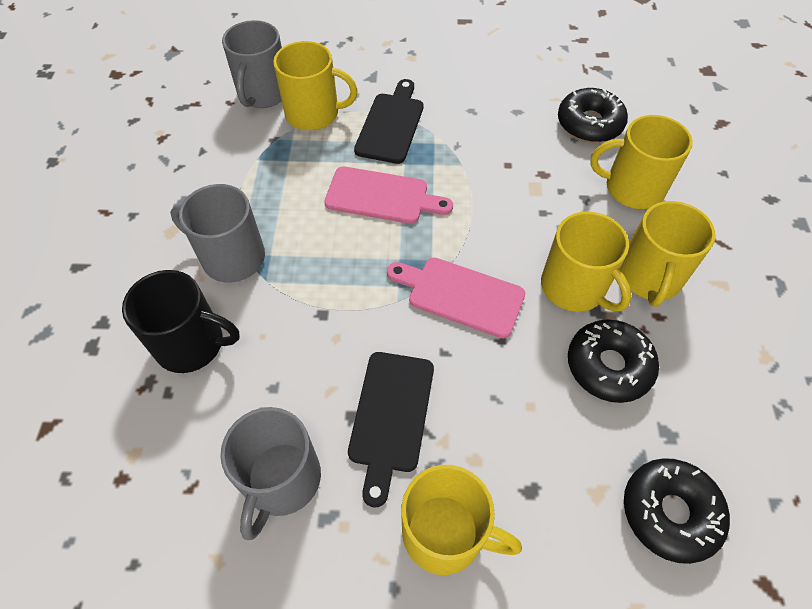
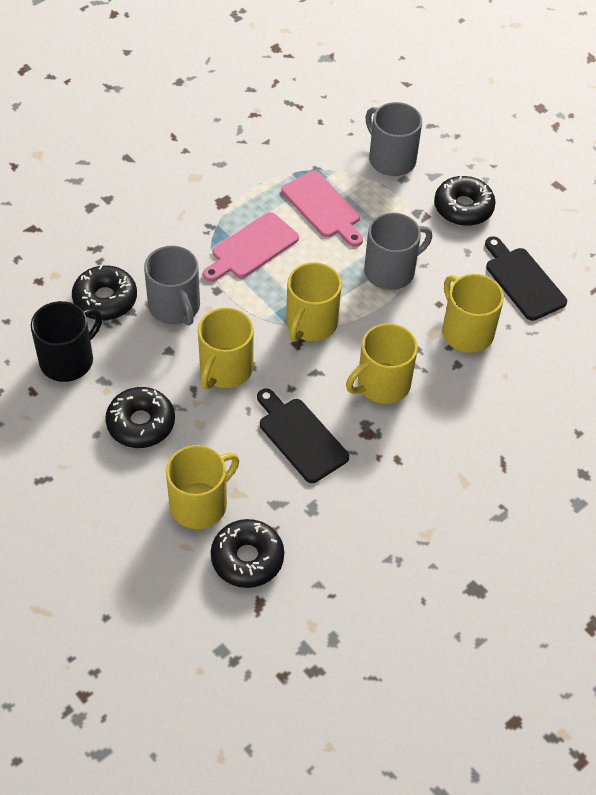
black donut: 3 -> 4

